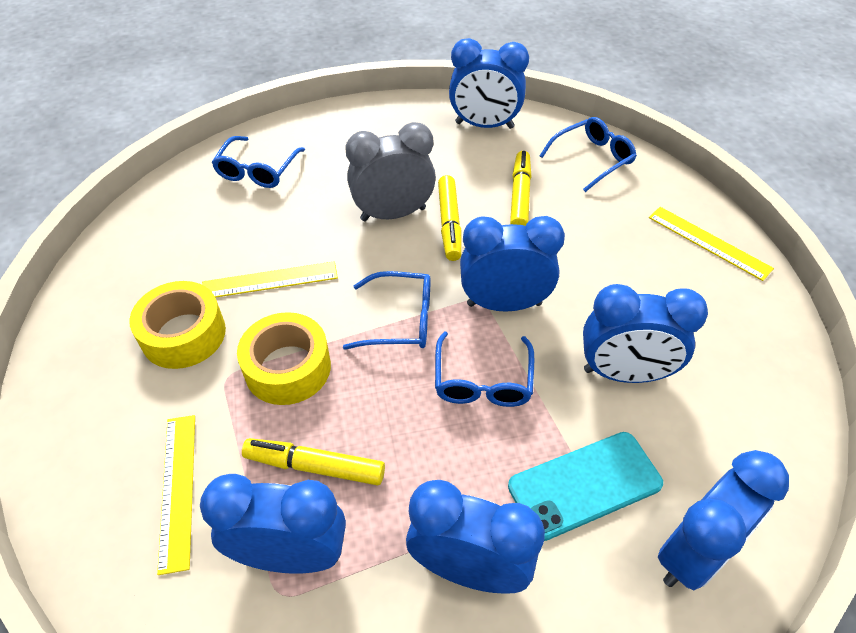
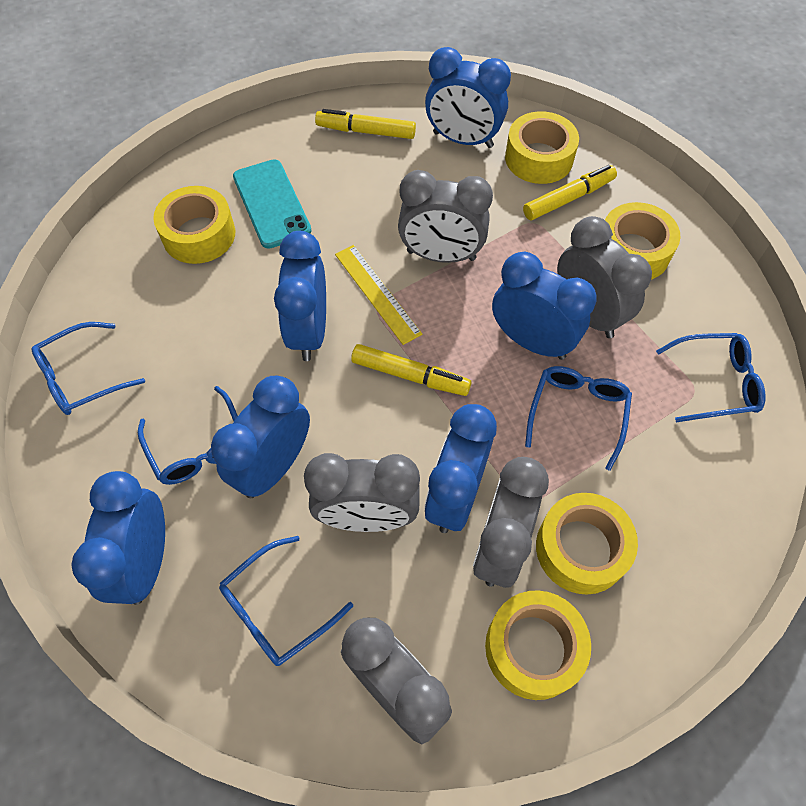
blue glasses: 4 -> 5
grey clock: 1 -> 5
yellow ruler: 3 -> 1
yellow tape: 2 -> 5

